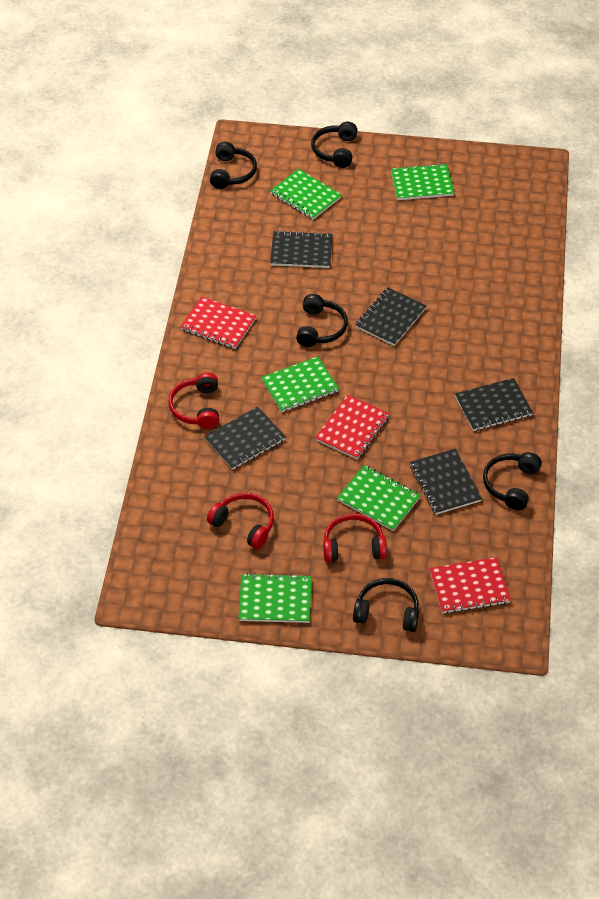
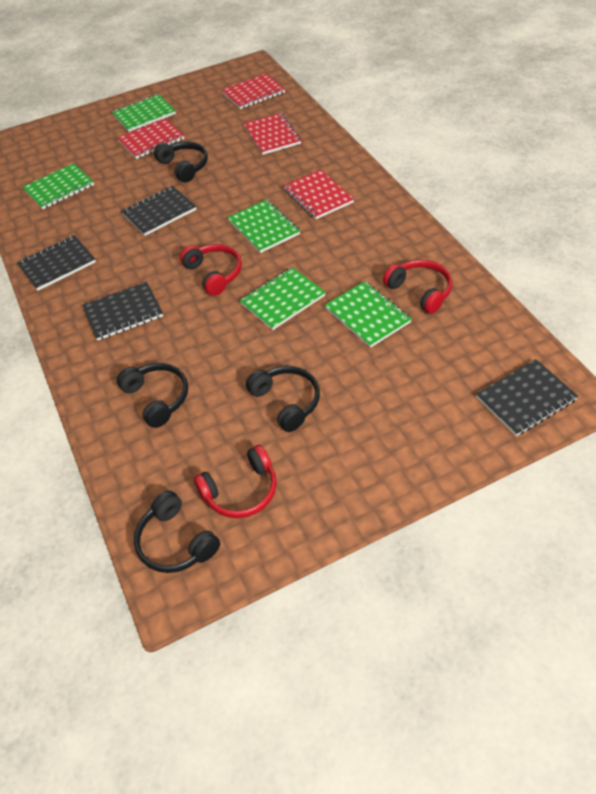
black headphones: 5 -> 4
black notebook: 5 -> 4
red notebook: 3 -> 4

